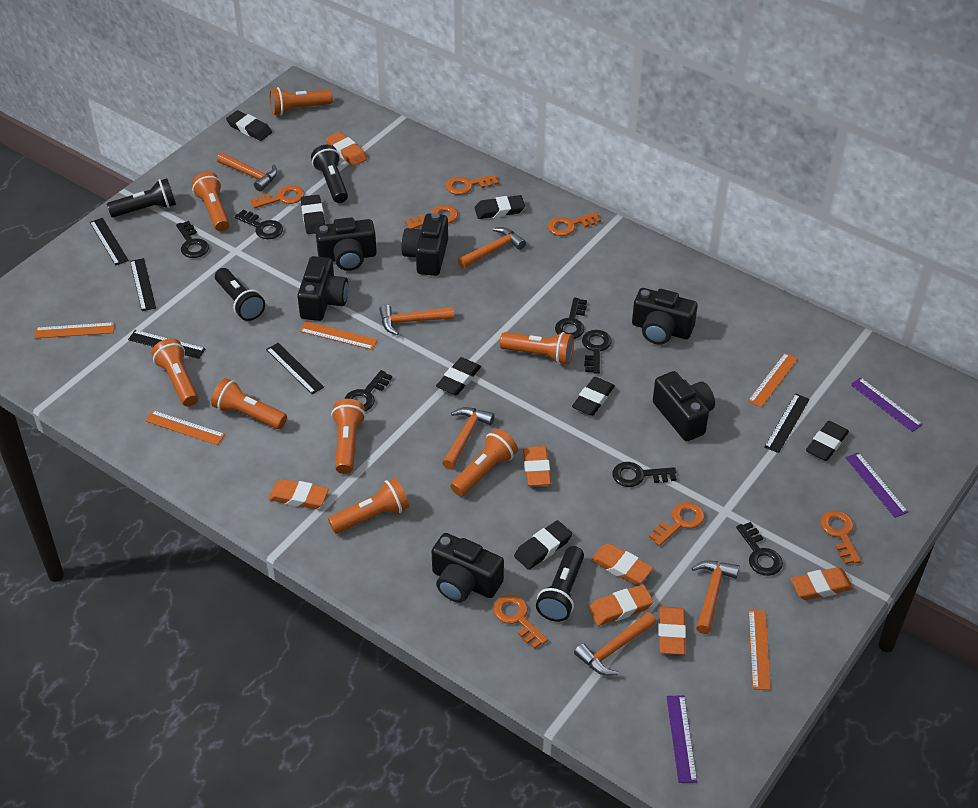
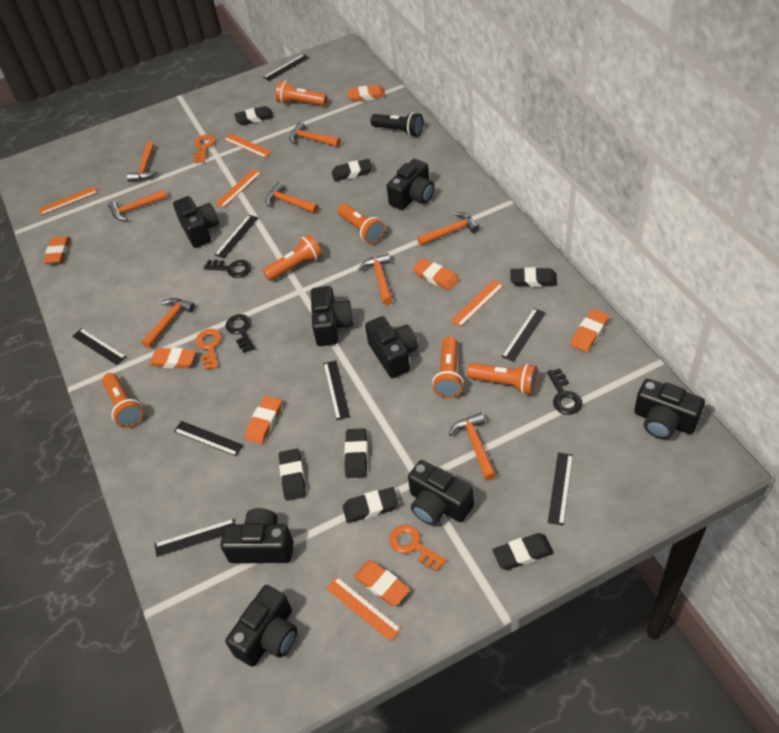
black camera: 6 -> 8
black flashlight: 4 -> 1
black key: 7 -> 3
black ruler: 5 -> 8
orange flashlight: 8 -> 6
orange hammer: 6 -> 8
orange key: 7 -> 3
purple ruler: 3 -> 0

